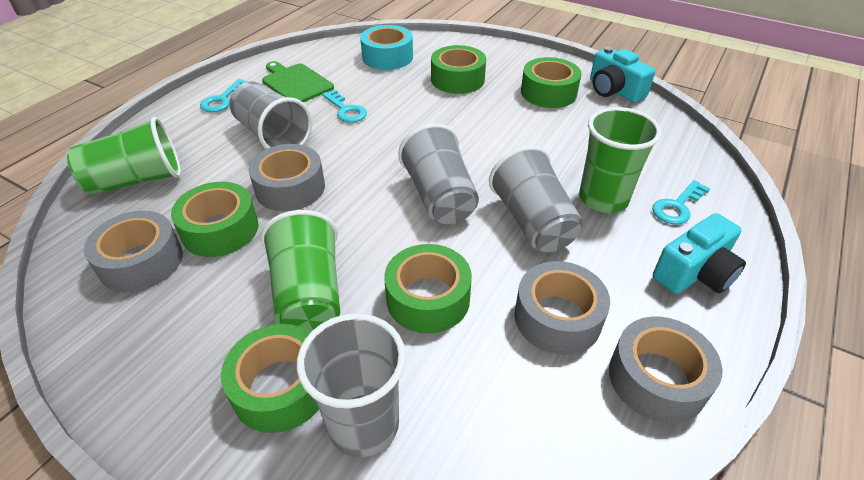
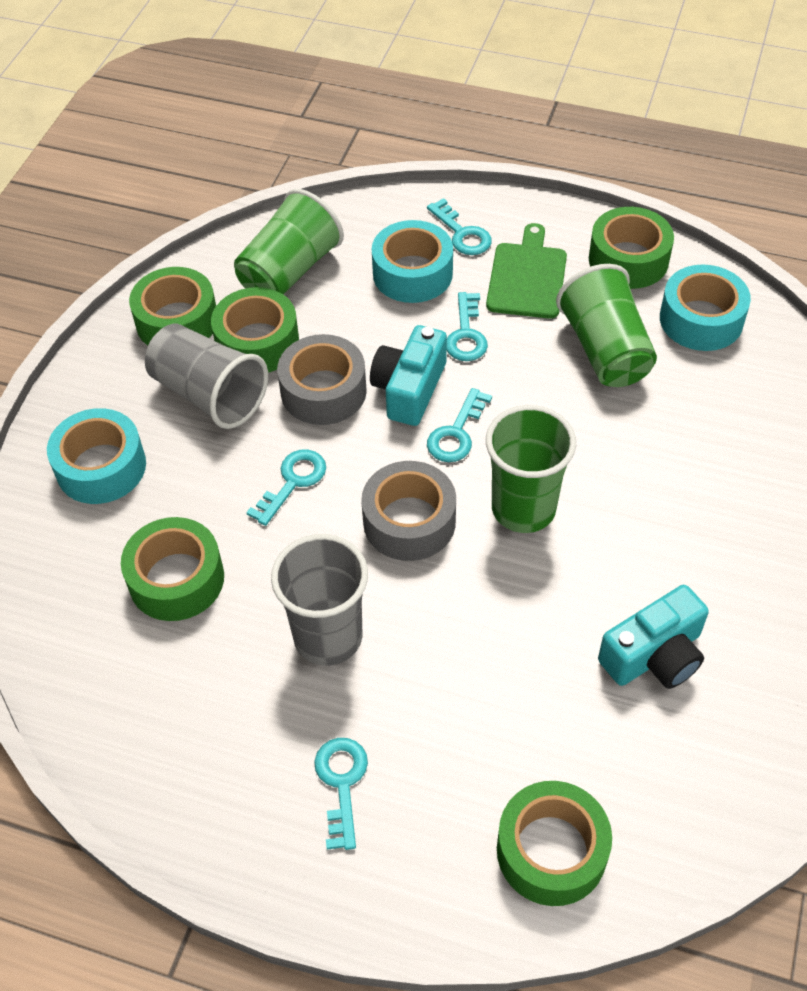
grey cup: 4 -> 2
grey tape: 4 -> 2
turquoise key: 3 -> 5
turquoise tape: 1 -> 3

